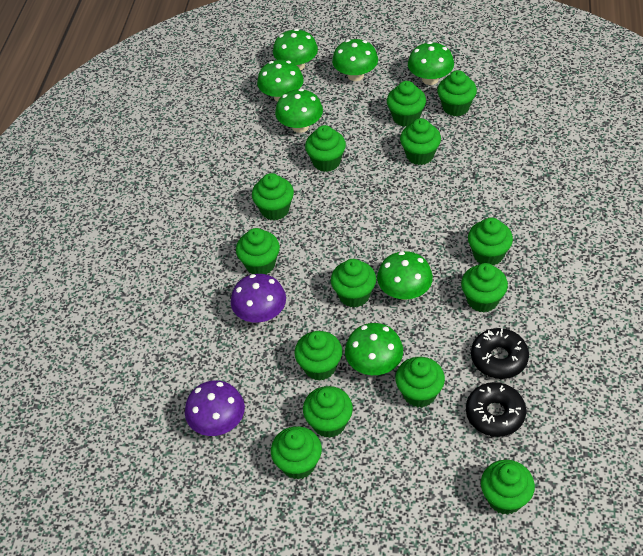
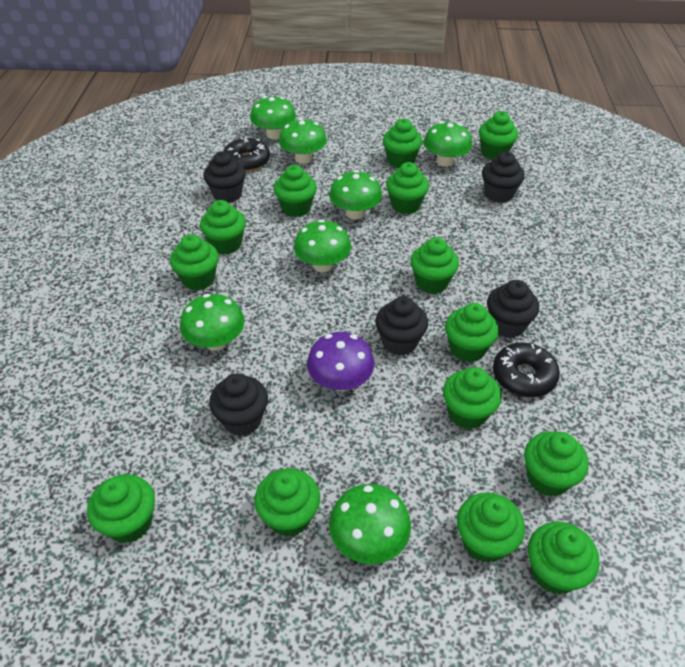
black cupcake: 0 -> 5
purple mushroom: 2 -> 1

